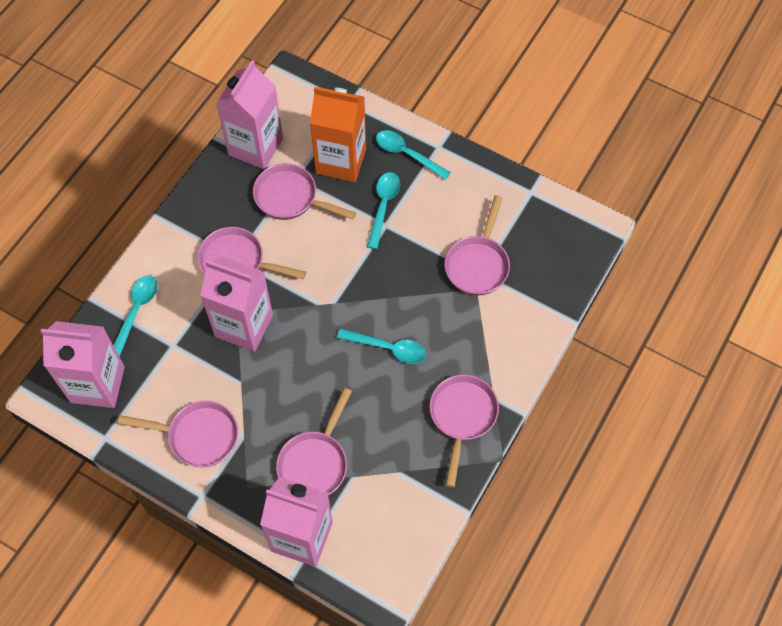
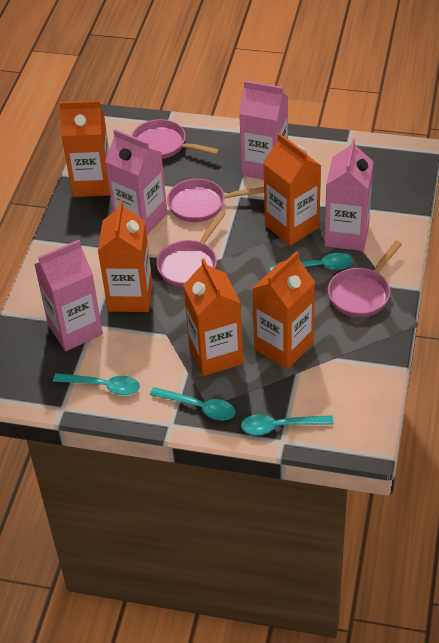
orange carton: 1 -> 5
pink pan: 6 -> 4

